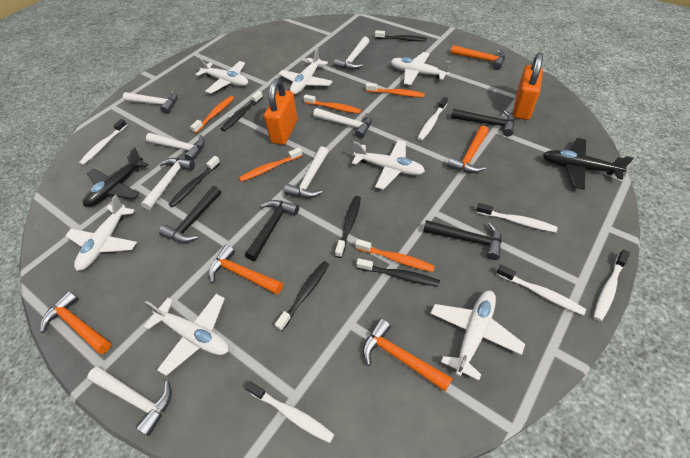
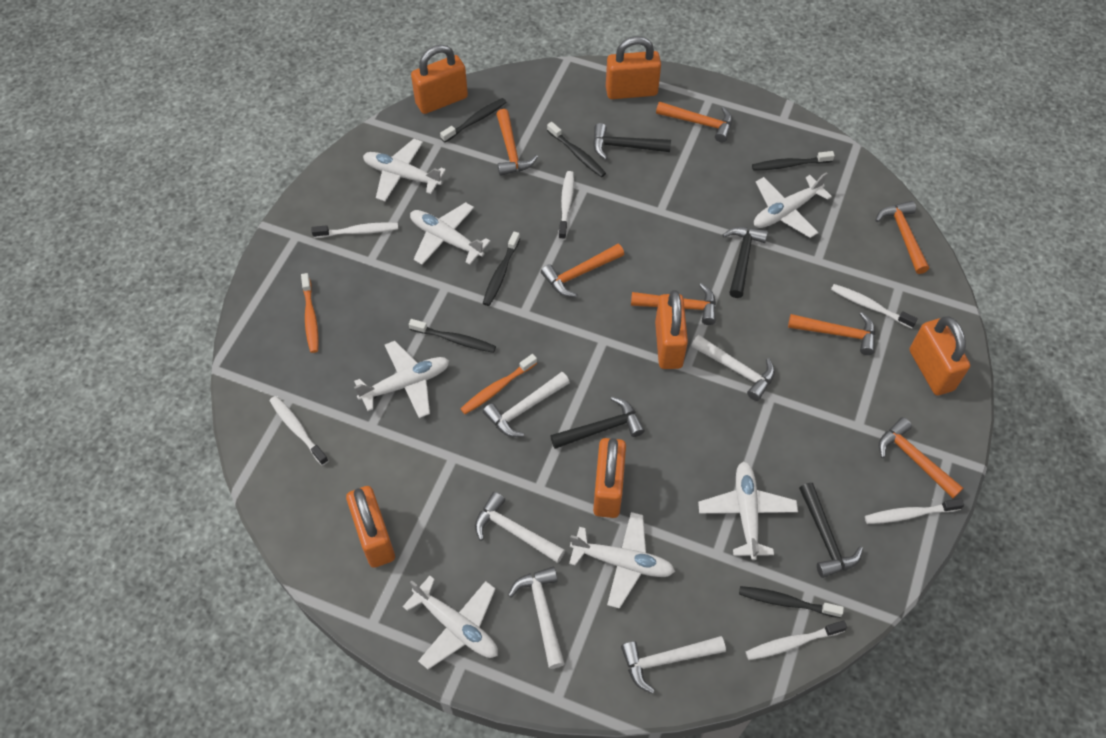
black plane: 2 -> 0
orange hammer: 5 -> 7
orange padlock: 2 -> 6
orange toothbrush: 5 -> 2
white hammer: 7 -> 5

